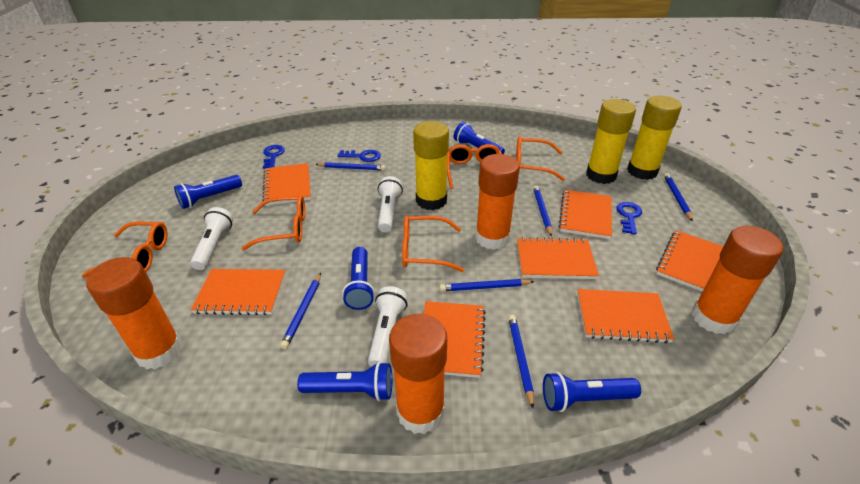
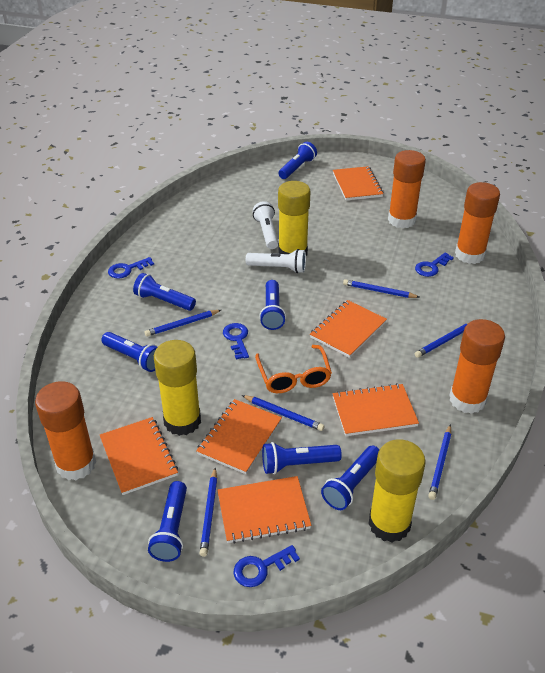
blue flashlight: 5 -> 7
blue key: 3 -> 4
orange glasses: 5 -> 1
orange notebook: 7 -> 6
white flashlight: 3 -> 2

